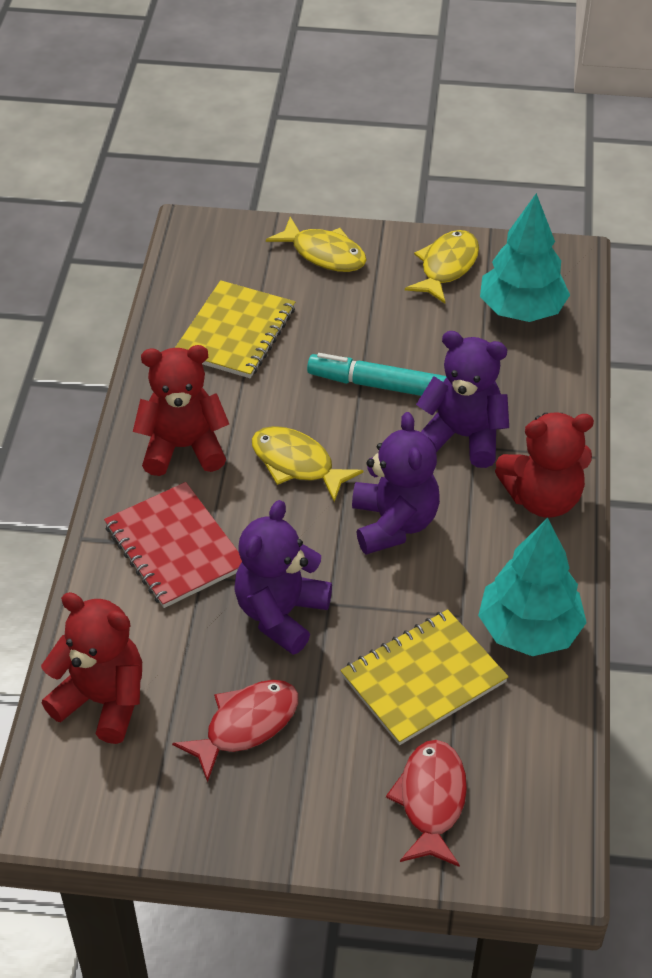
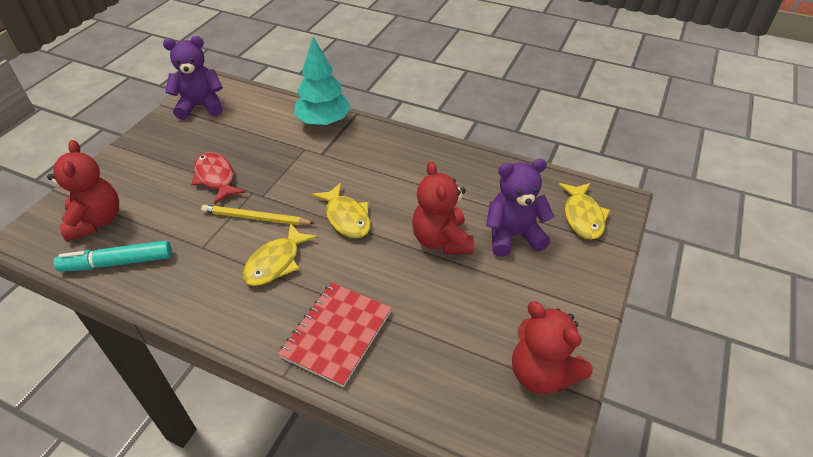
purple teddy bear: 3 -> 2
red fish: 2 -> 1
turquoise tree: 2 -> 1
yellow notebook: 2 -> 0
yellow pencil: 0 -> 1

